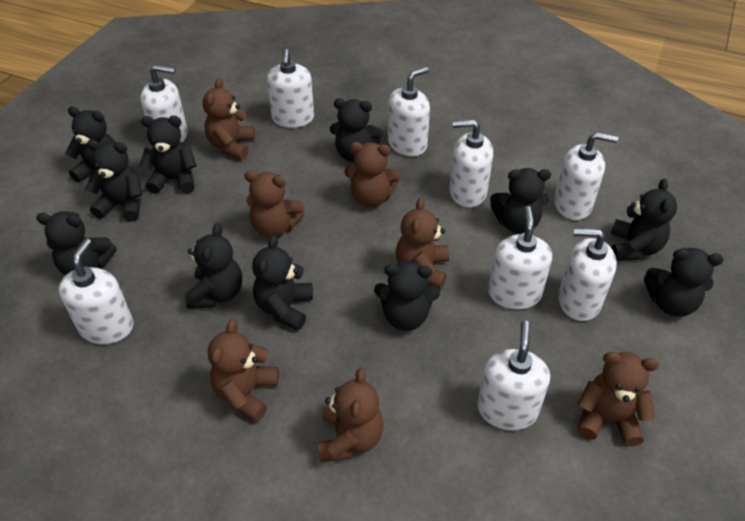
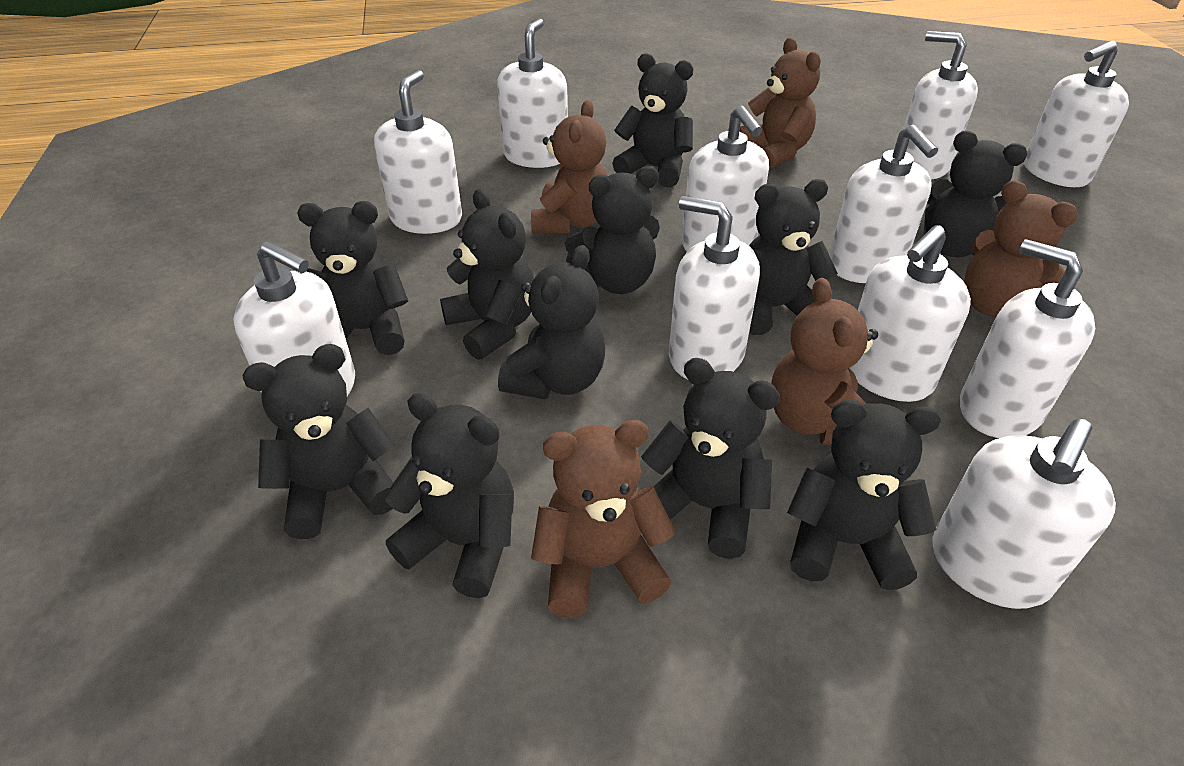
brown teddy bear: 7 -> 5
white soap dispenser: 9 -> 11

